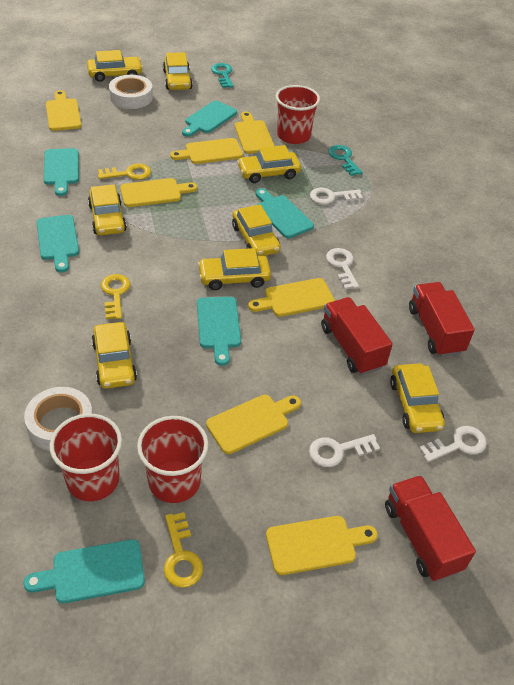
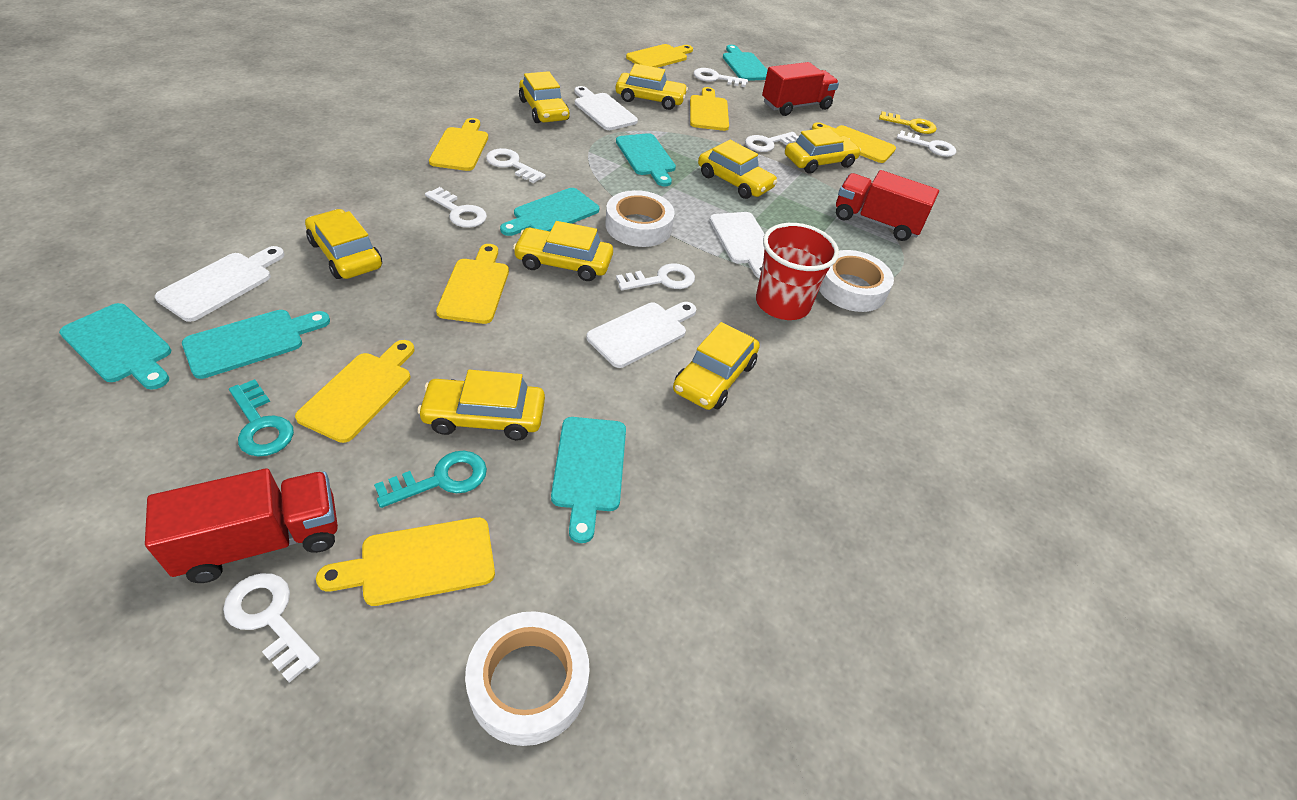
red cup: 3 -> 1
white cutting board: 0 -> 4
white key: 4 -> 7
white tape: 2 -> 3
yellow key: 3 -> 1

